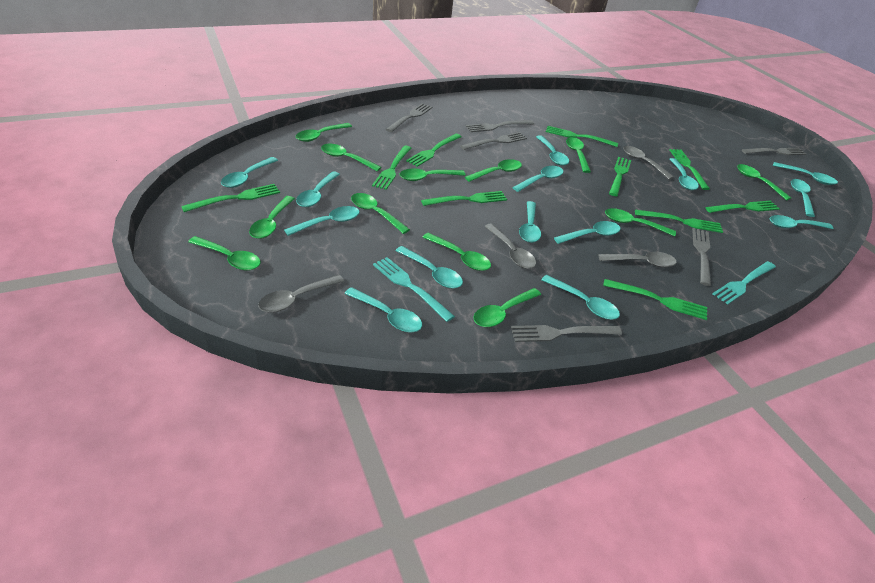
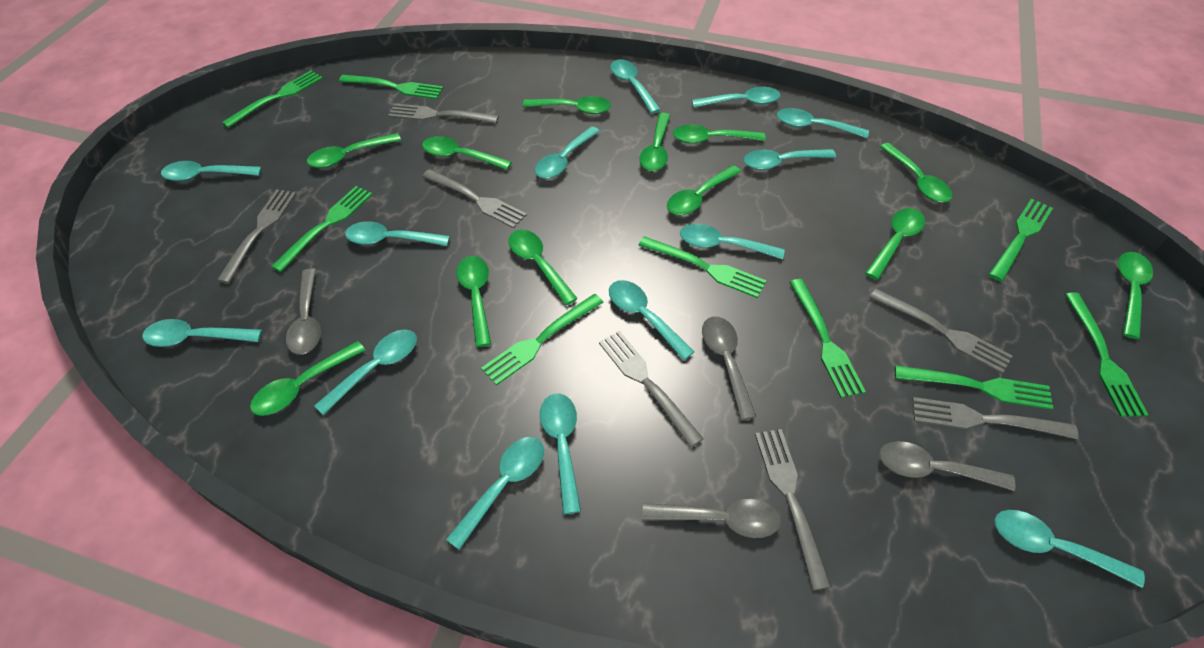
green fork: 10 -> 9
grey fork: 6 -> 7
turquoise fork: 2 -> 0

